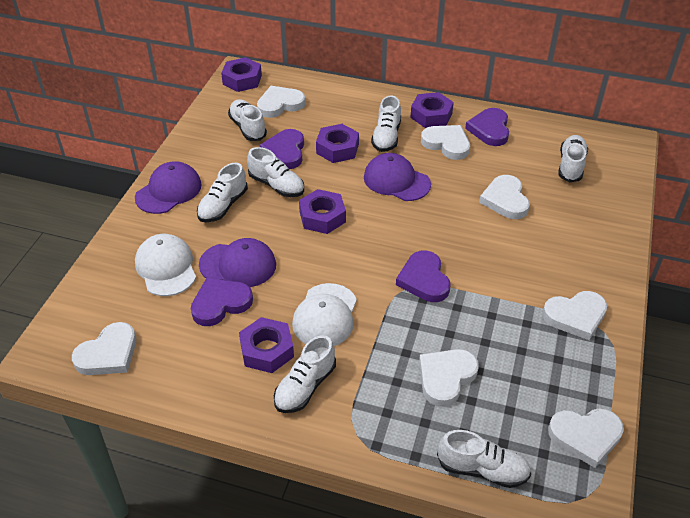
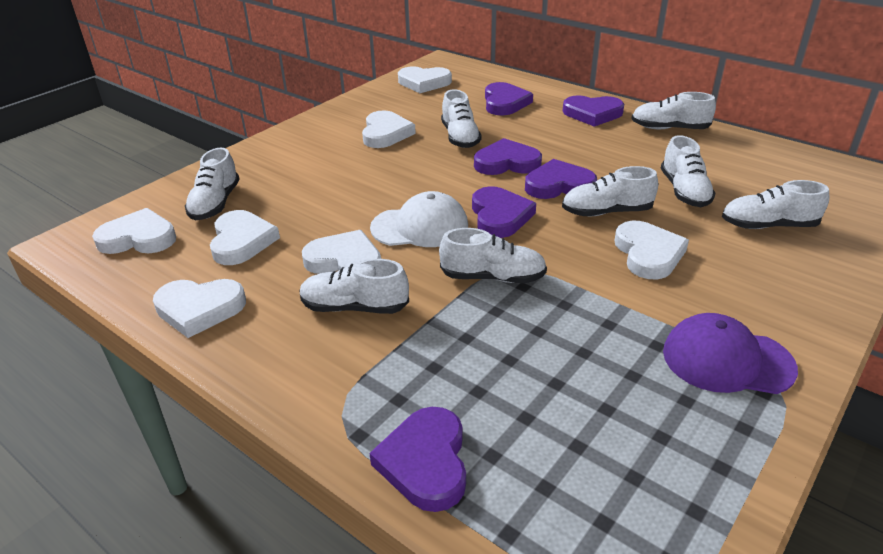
purple cap: 3 -> 1
purple heart: 4 -> 6
purple nut: 5 -> 0
white cap: 2 -> 1
white shoe: 7 -> 8

